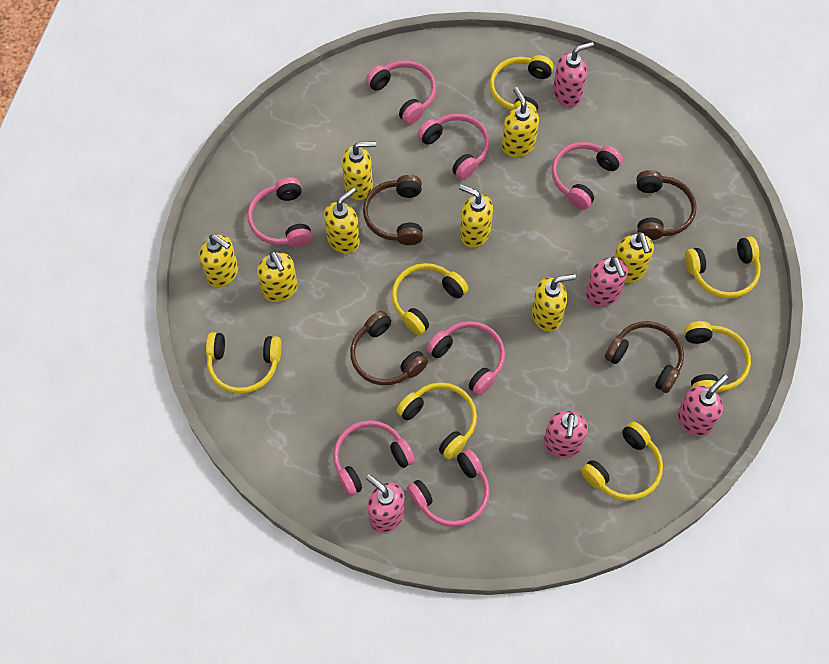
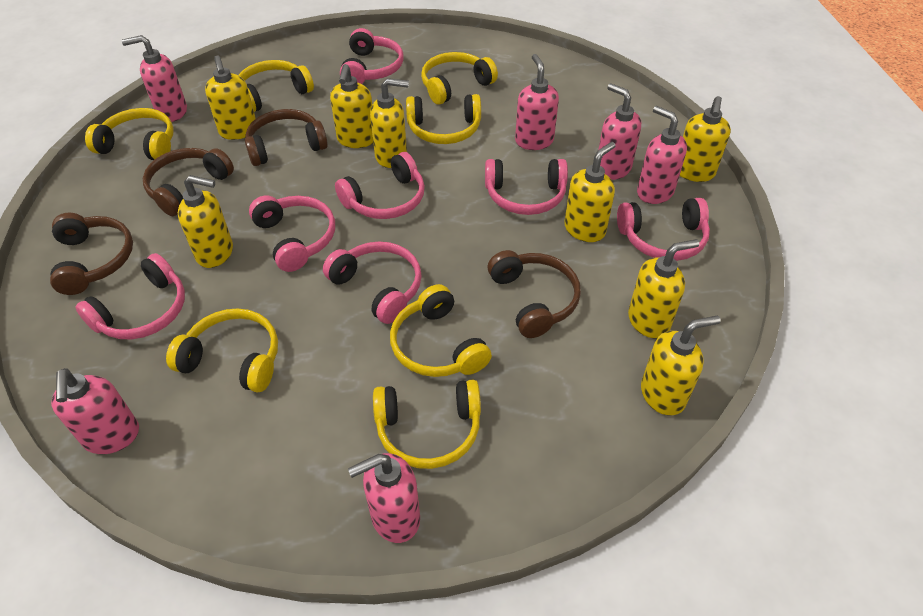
pink soap dispenser: 5 -> 6

